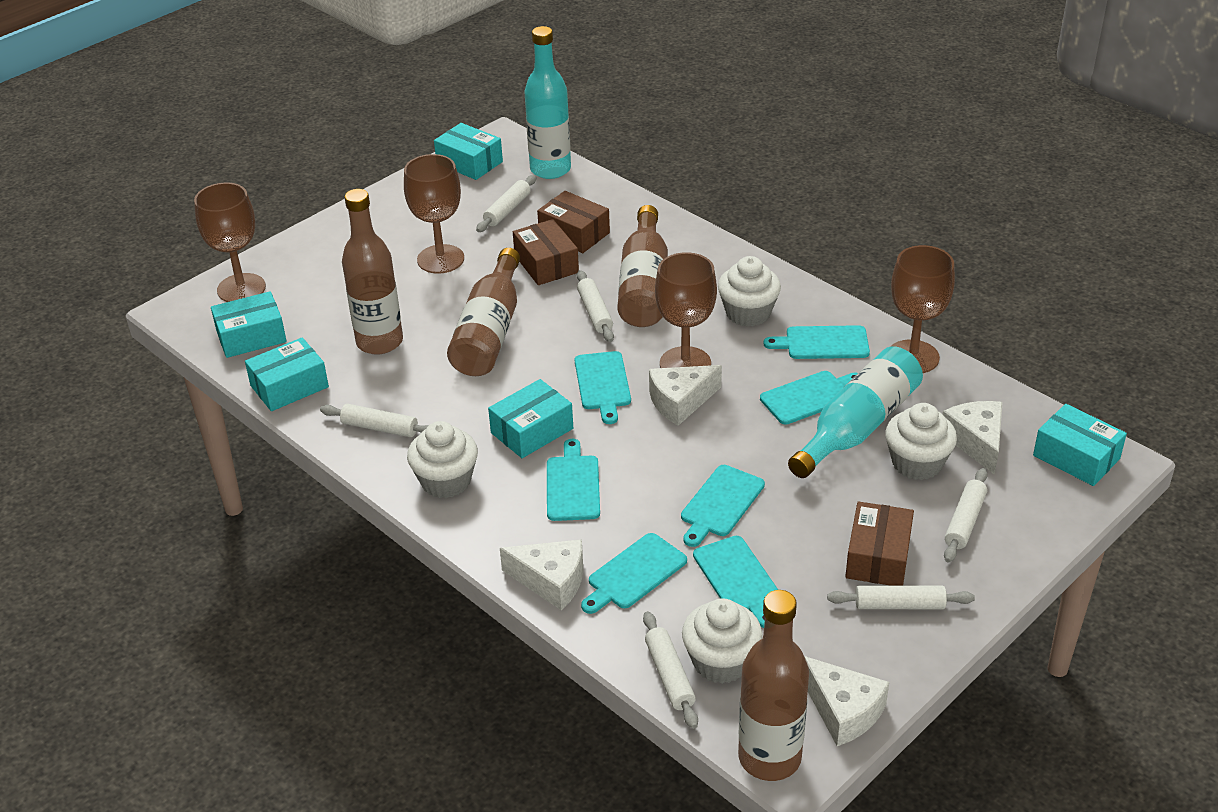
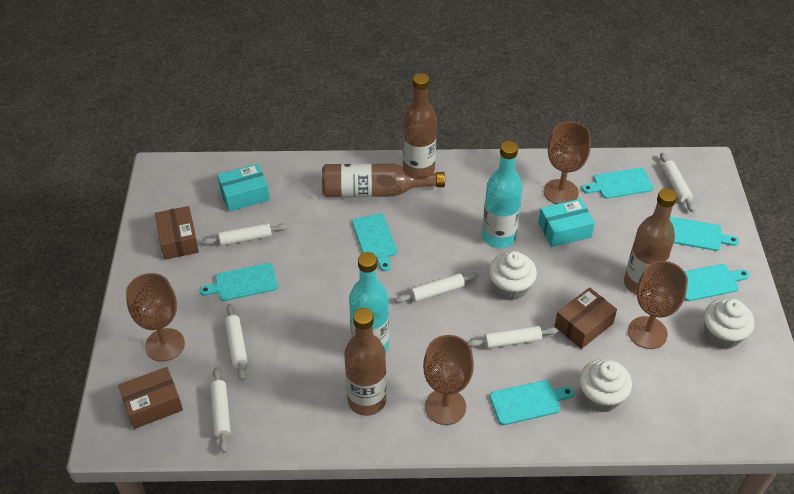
turquoise box: 5 -> 2
turquoise cutting board: 7 -> 6
white cheese: 4 -> 0
white cupcake: 4 -> 3

